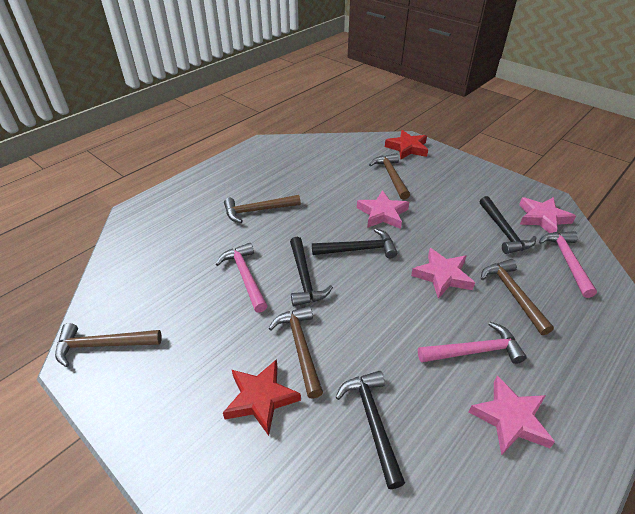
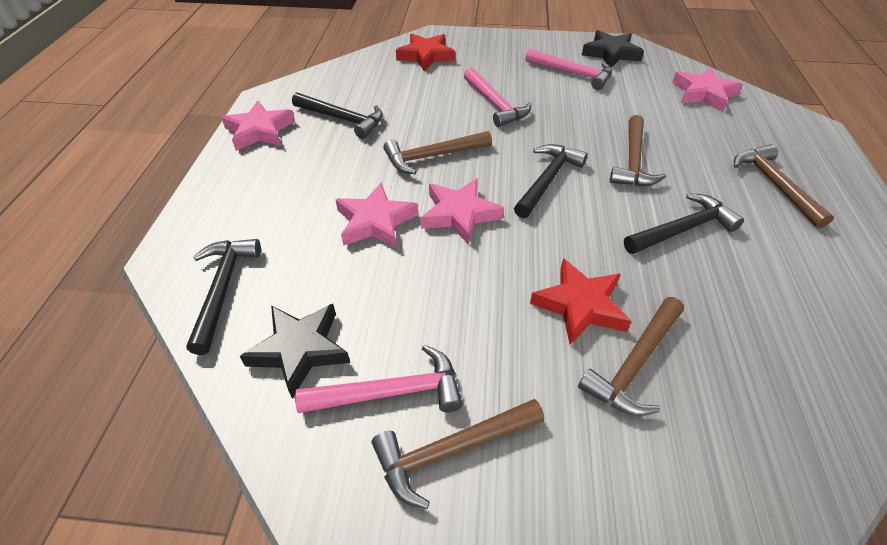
black star: 0 -> 2

